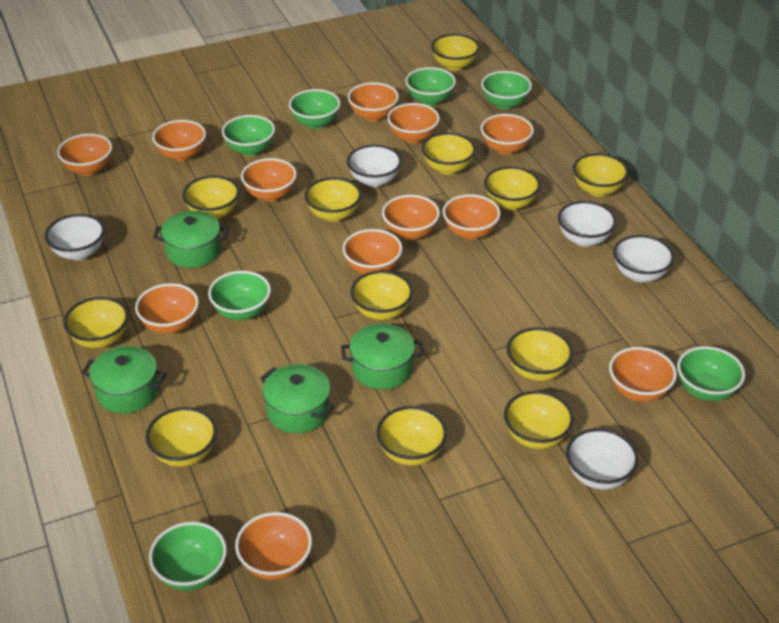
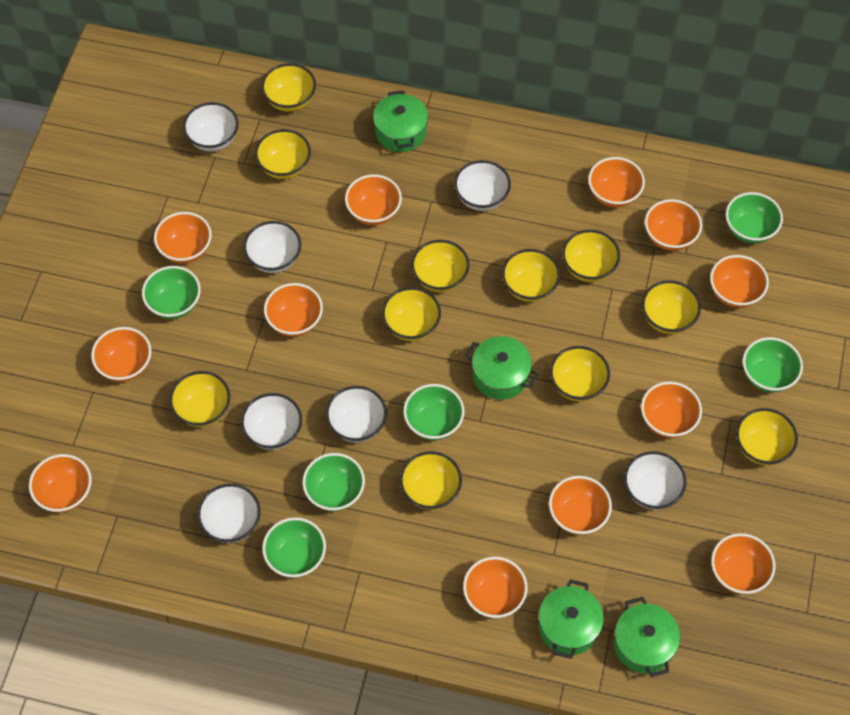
green bowl: 7 -> 6
white bowl: 5 -> 7
yellow bowl: 12 -> 11

